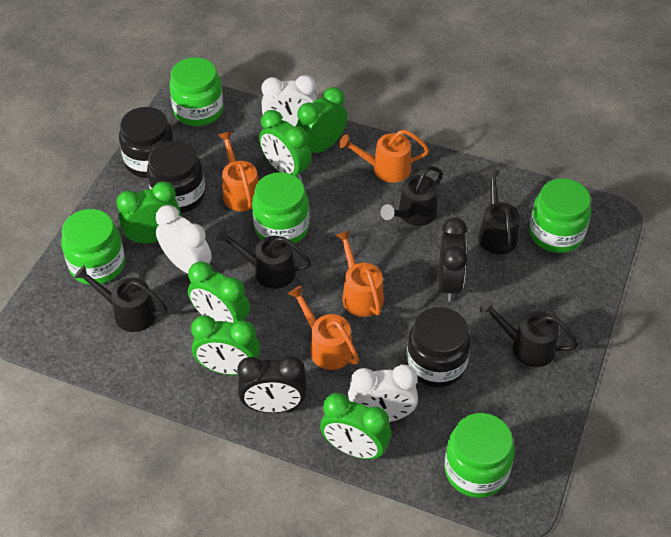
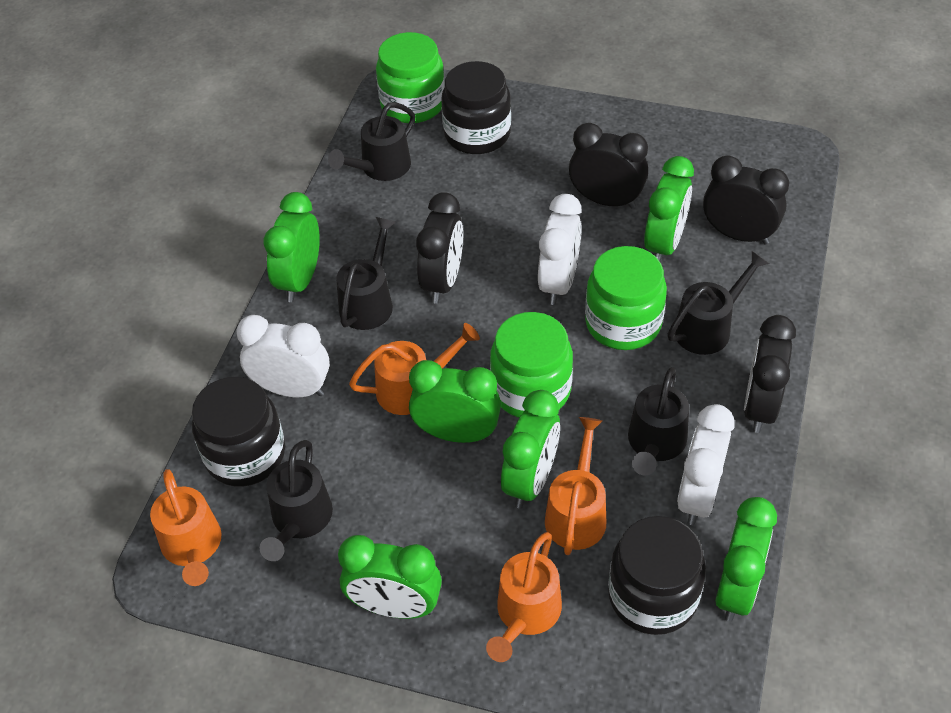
black clock: 2 -> 4
green jar: 5 -> 3

